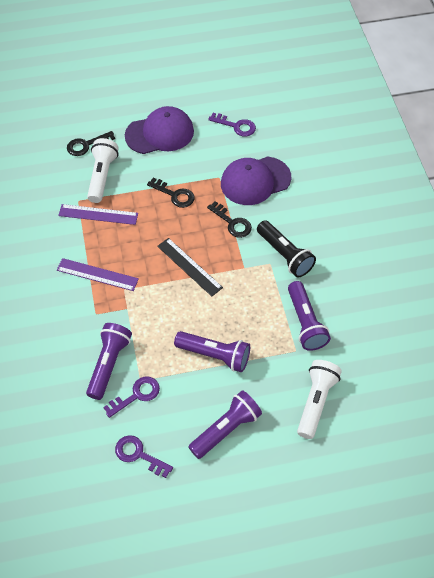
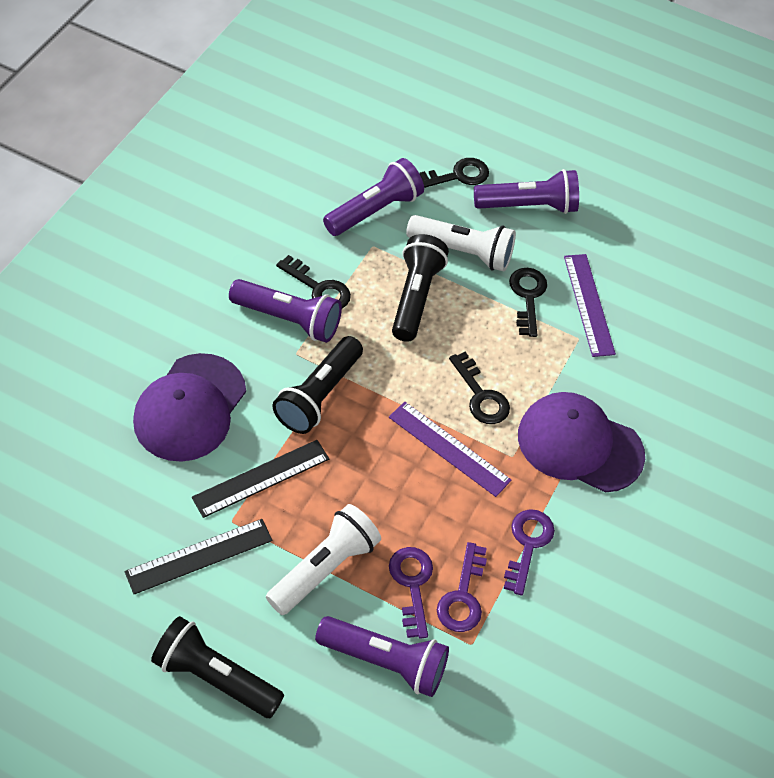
black flashlight: 1 -> 3
black key: 3 -> 4
black ruler: 1 -> 2

